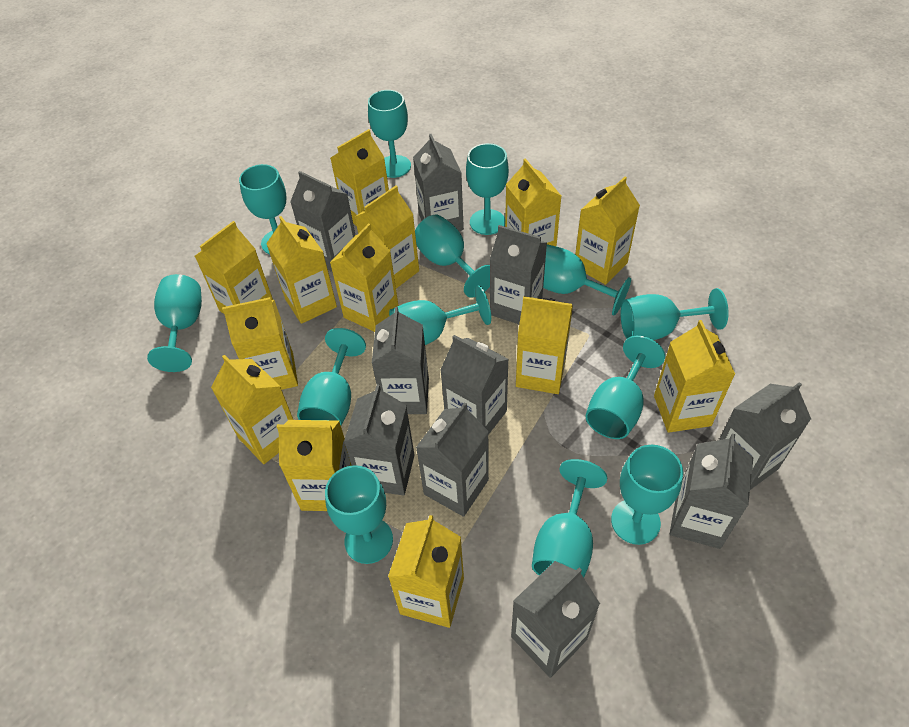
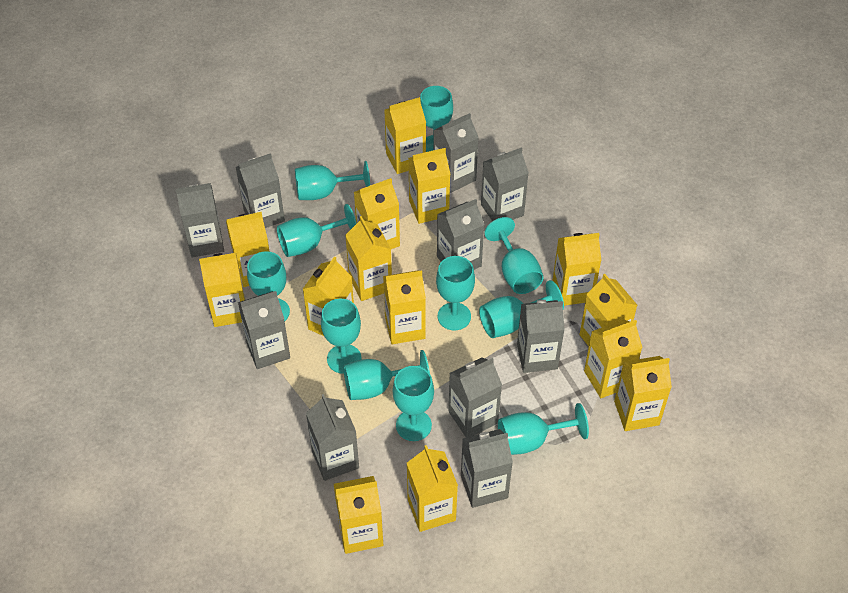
turquoise goblet: 13 -> 11
yellow carton: 13 -> 14

